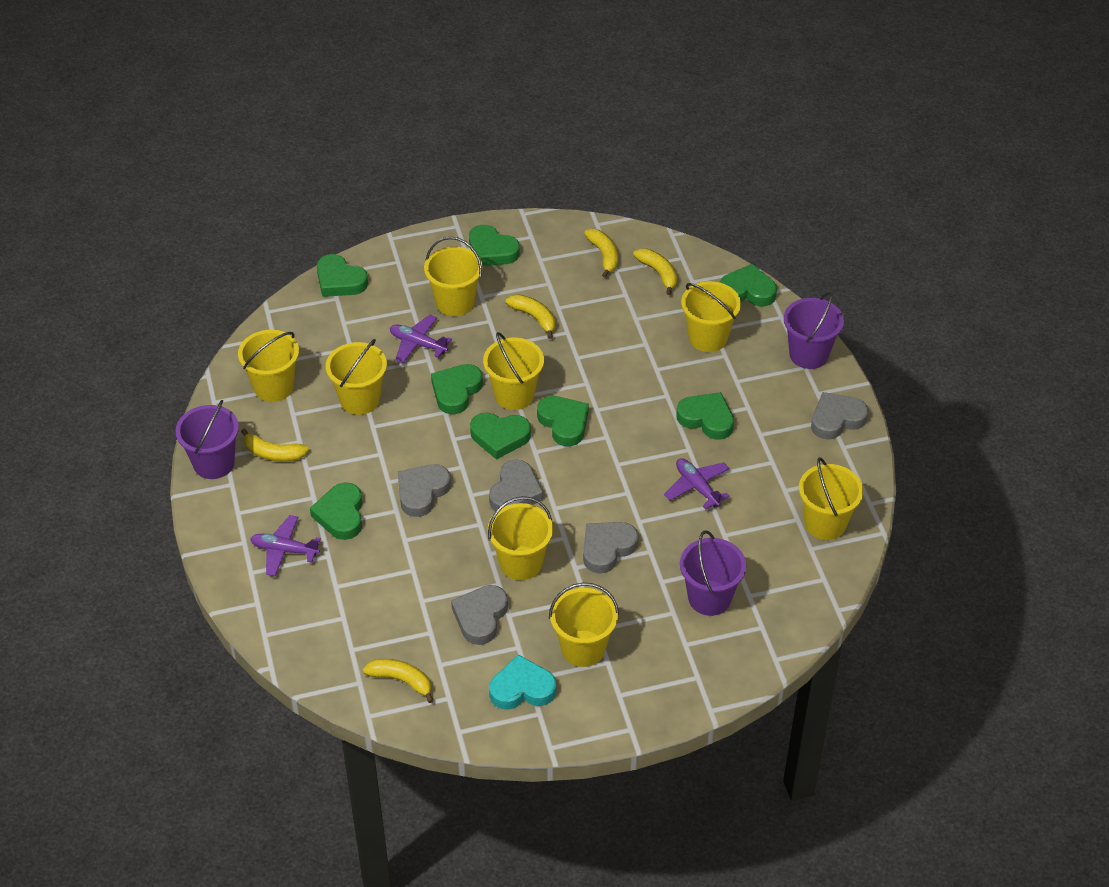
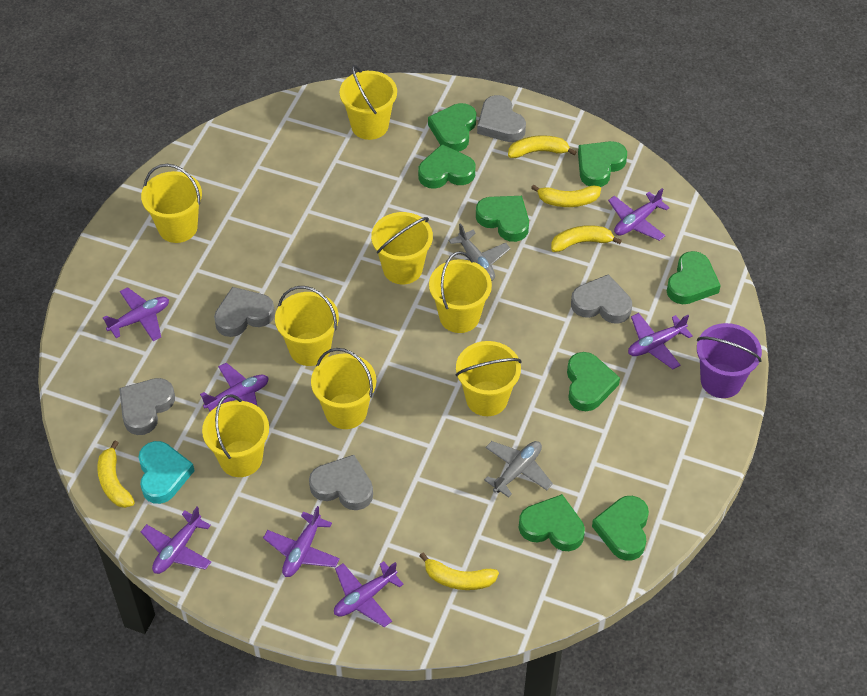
grey plane: 0 -> 2
purple bucket: 3 -> 1
purple plane: 3 -> 7

